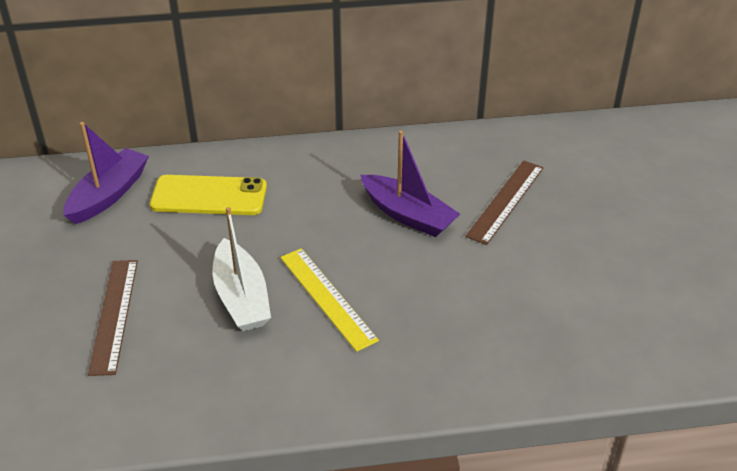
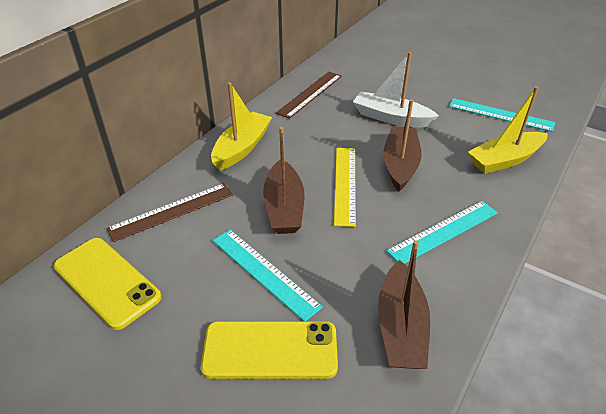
brown boat: 0 -> 3
purple boat: 2 -> 0
turquoise ruler: 0 -> 3
yellow boat: 0 -> 2
yellow phone: 1 -> 2

